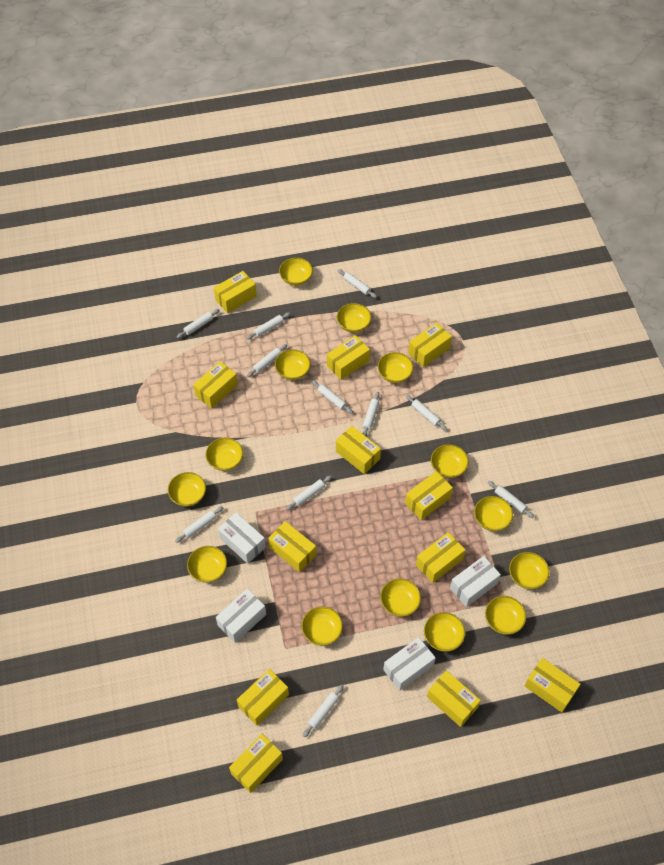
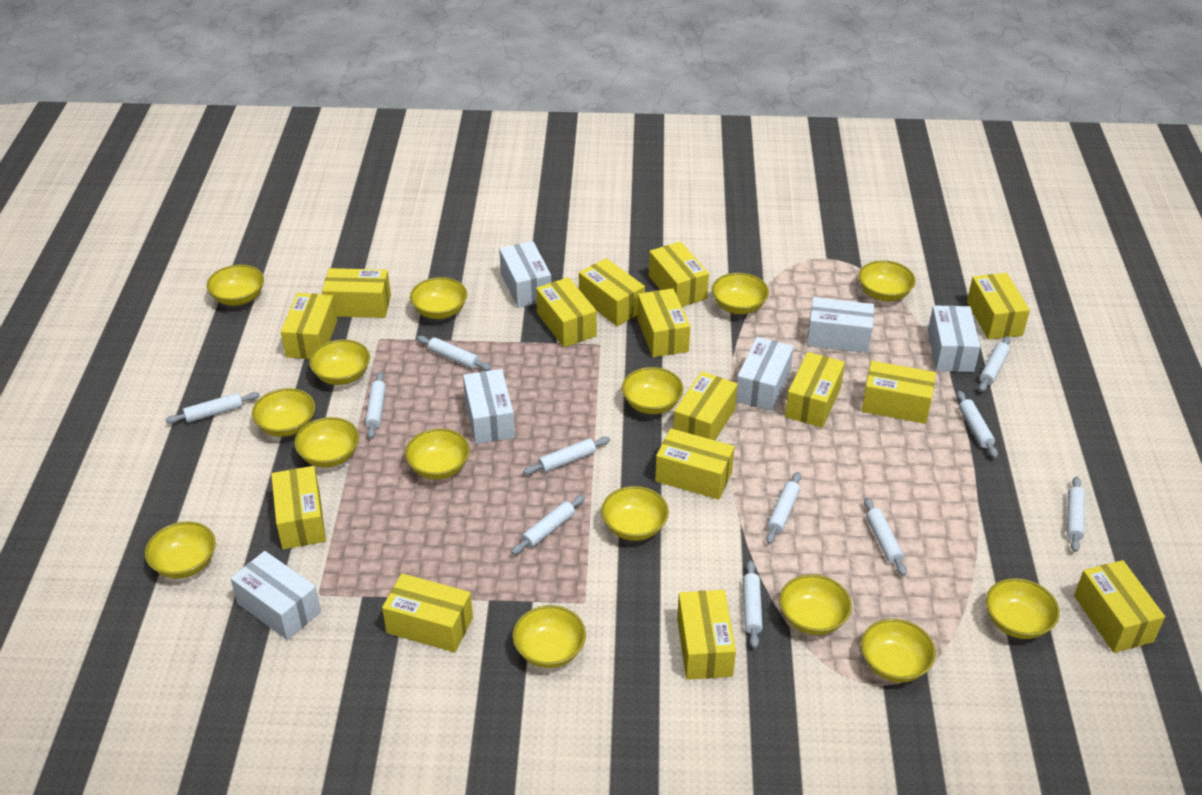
white box: 4 -> 6
yellow bowl: 14 -> 15
yellow box: 12 -> 15

